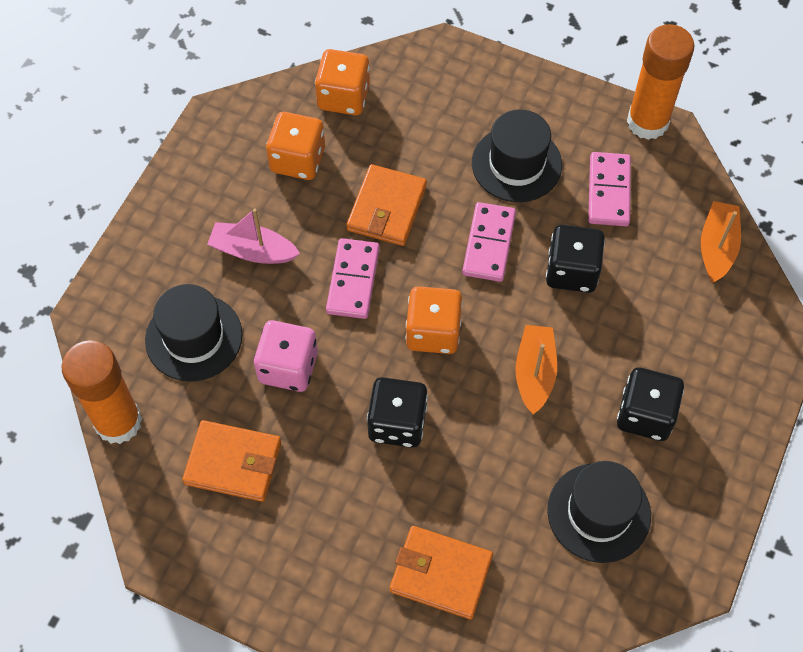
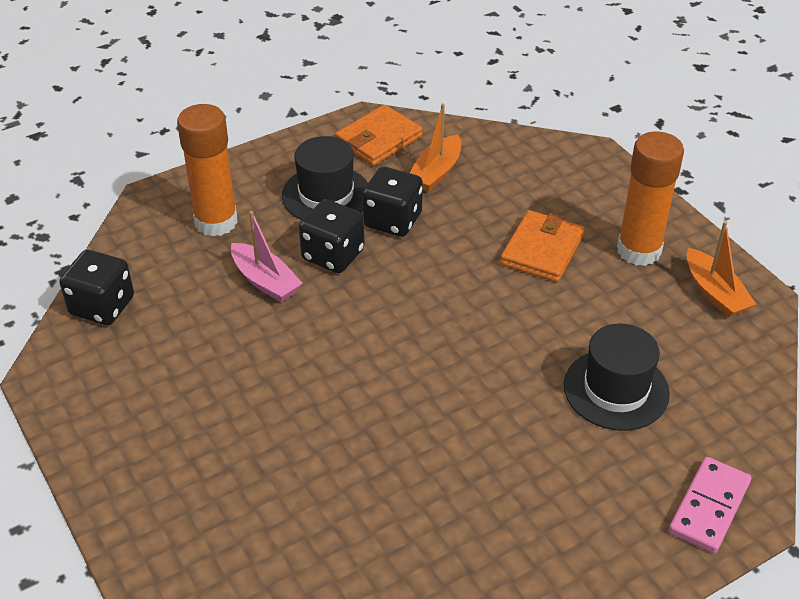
black hat: 3 -> 2
orange dice: 3 -> 0
orange wallet: 3 -> 2
pink dice: 1 -> 0
pink domino: 3 -> 1

